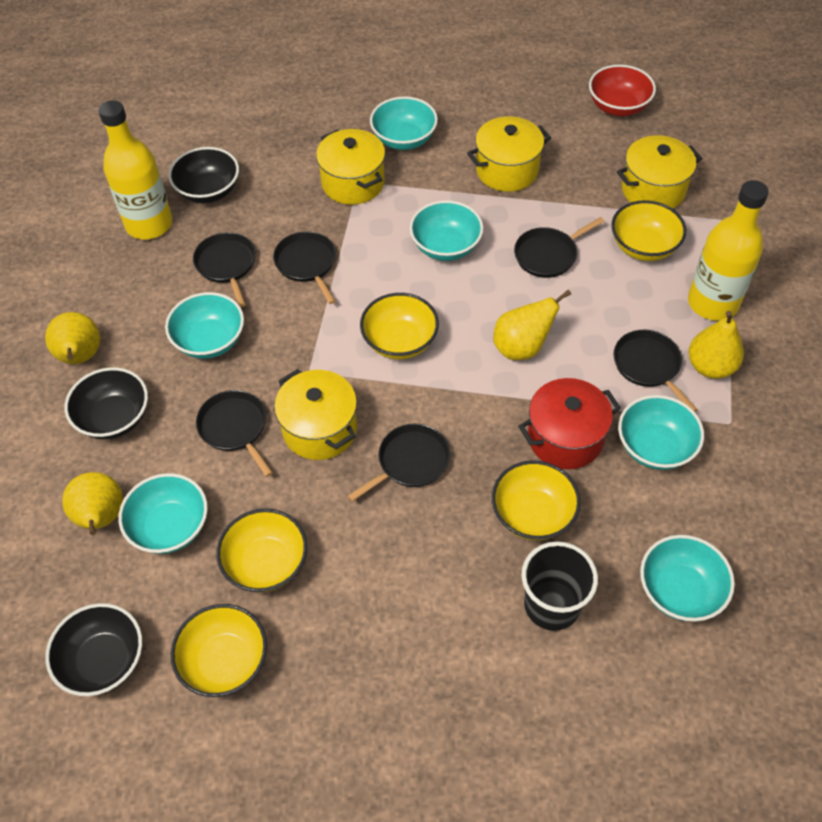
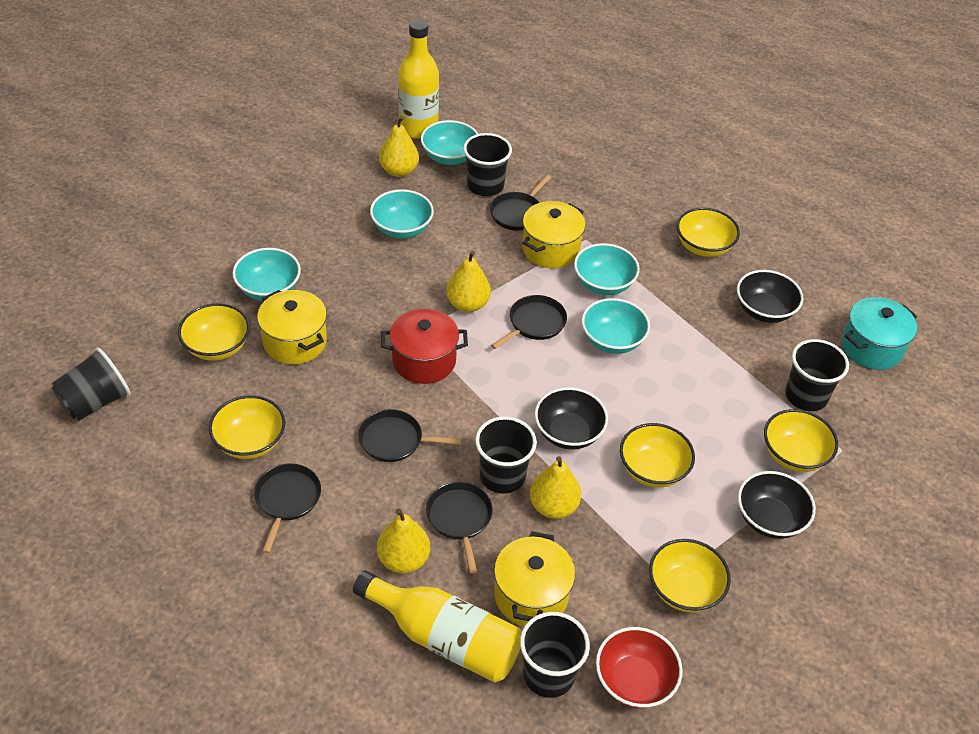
black cup: 1 -> 5
black pan: 6 -> 5
turquoise bowl: 6 -> 5
turquoise pot: 0 -> 1
yellow bowl: 5 -> 6
yellow pot: 4 -> 3

